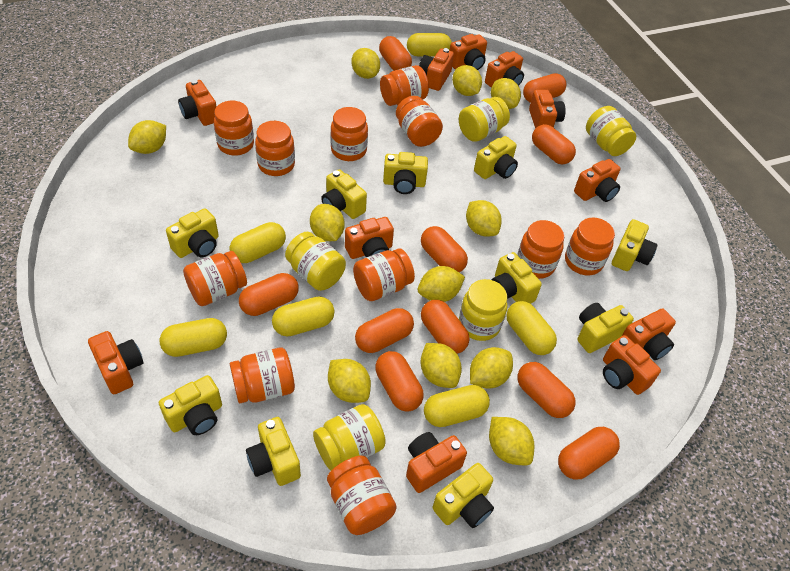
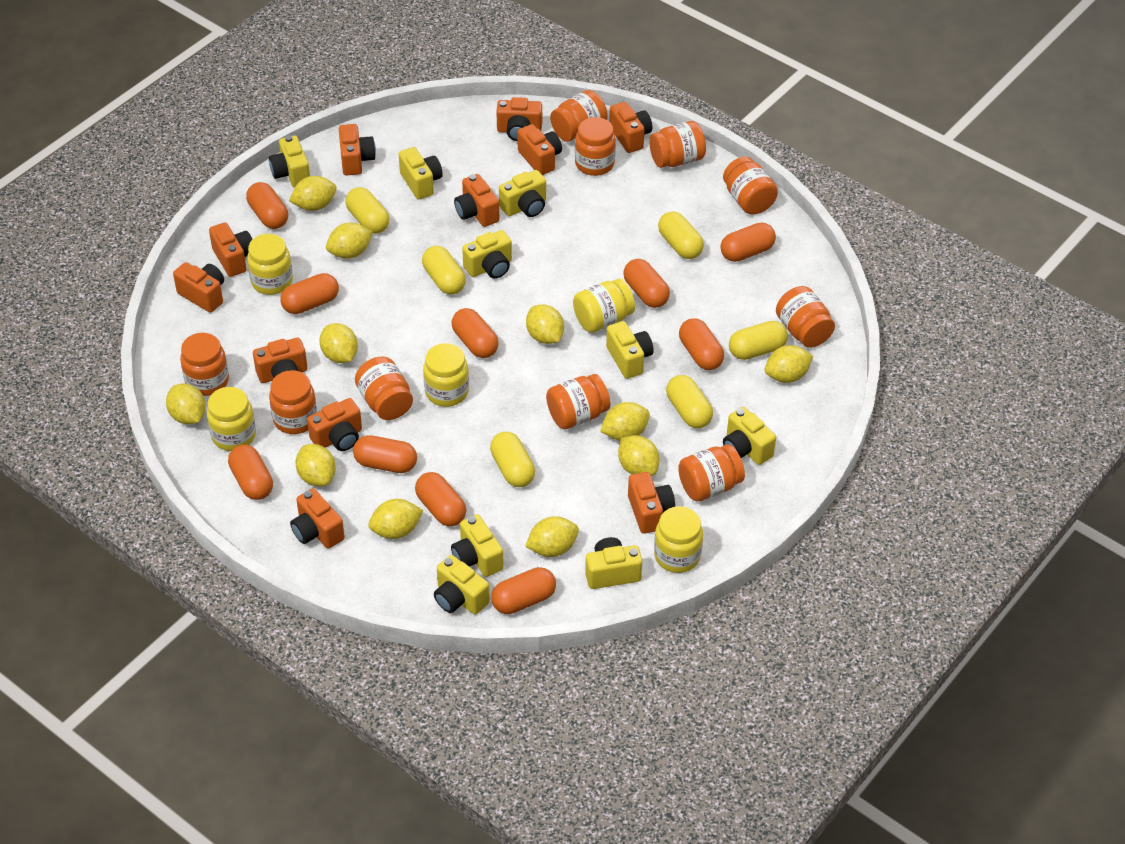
orange jar: 11 -> 10
yellow camera: 10 -> 9

